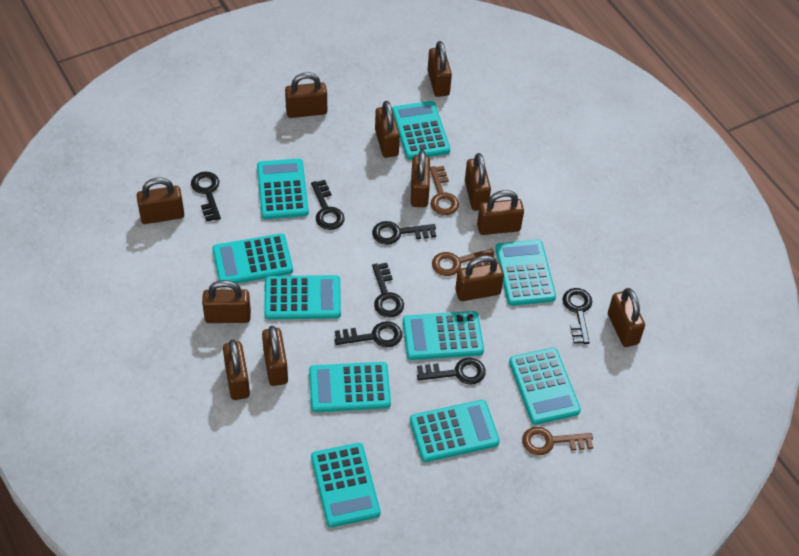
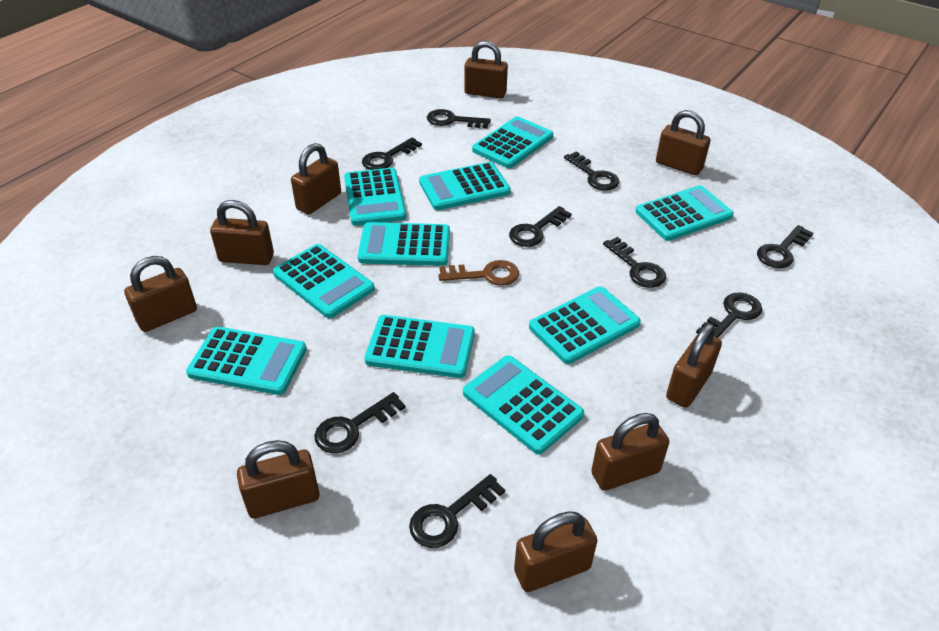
black key: 7 -> 9
brown key: 3 -> 1
brown padlock: 12 -> 9

